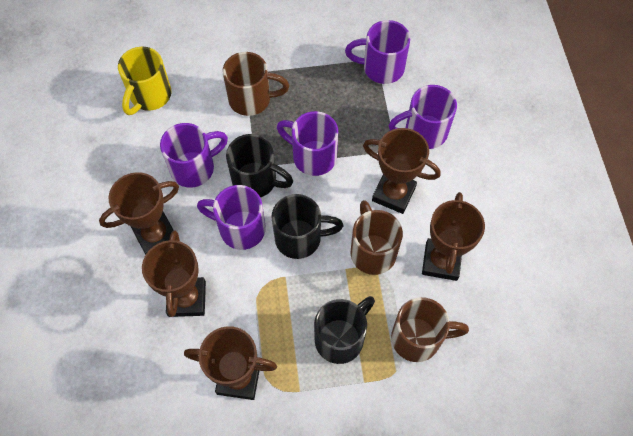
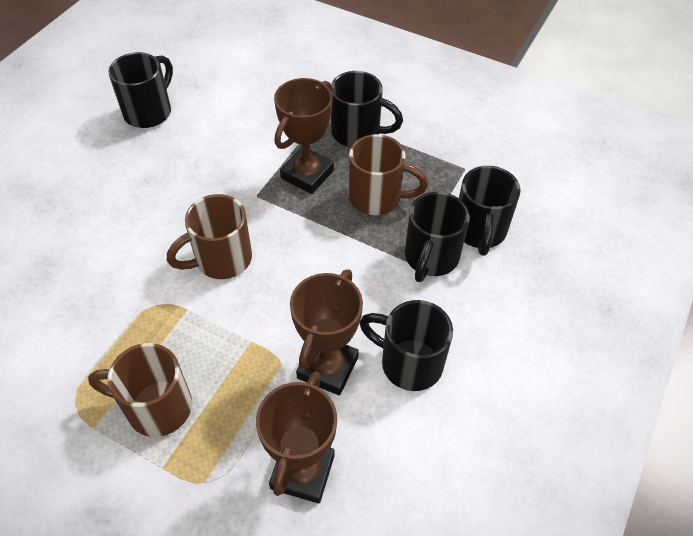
black mug: 3 -> 5
brown trophy: 5 -> 3
purple mug: 5 -> 0
yellow mug: 1 -> 0

